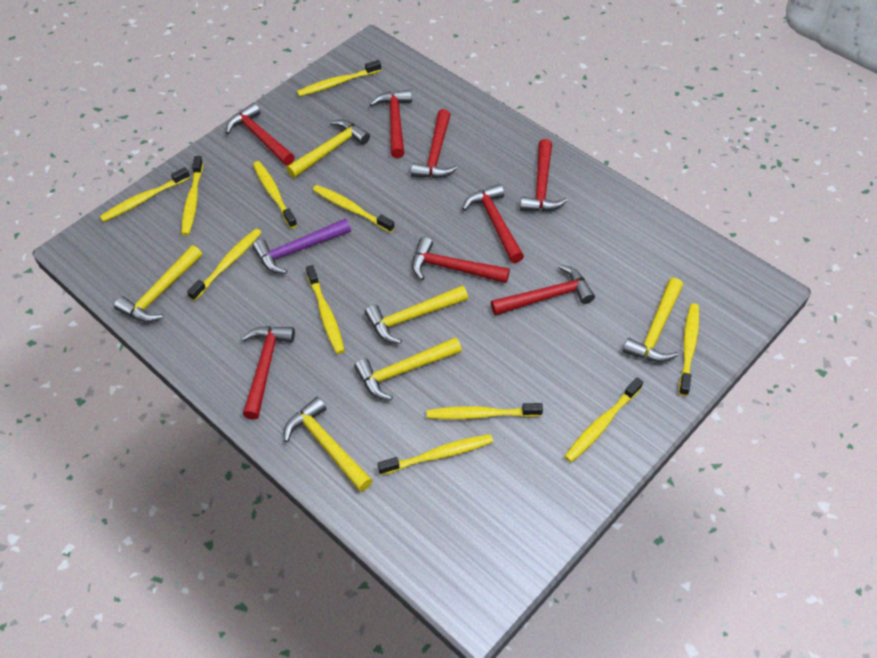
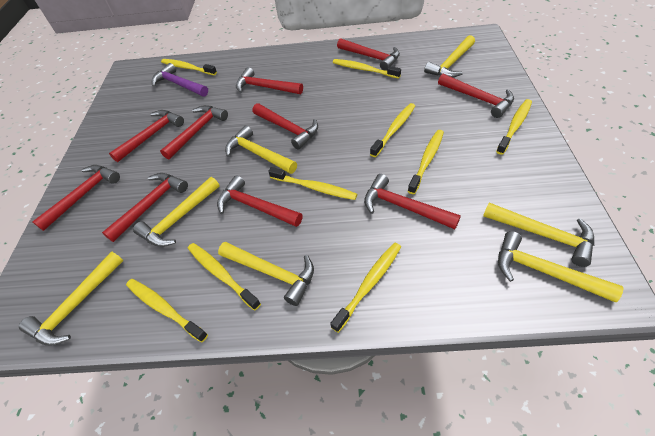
red hammer: 8 -> 10
yellow hammer: 6 -> 7
yellow toothbrush: 11 -> 9

